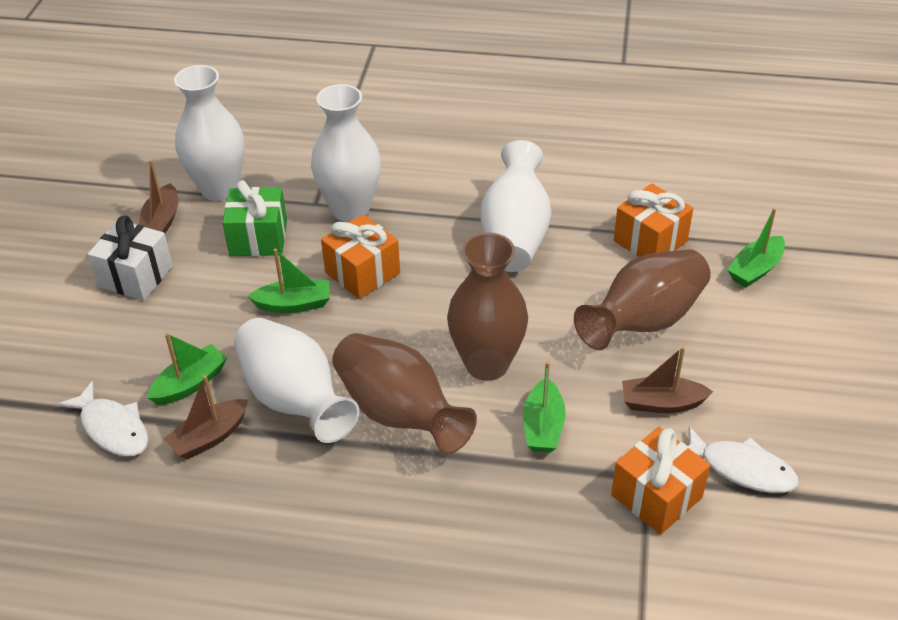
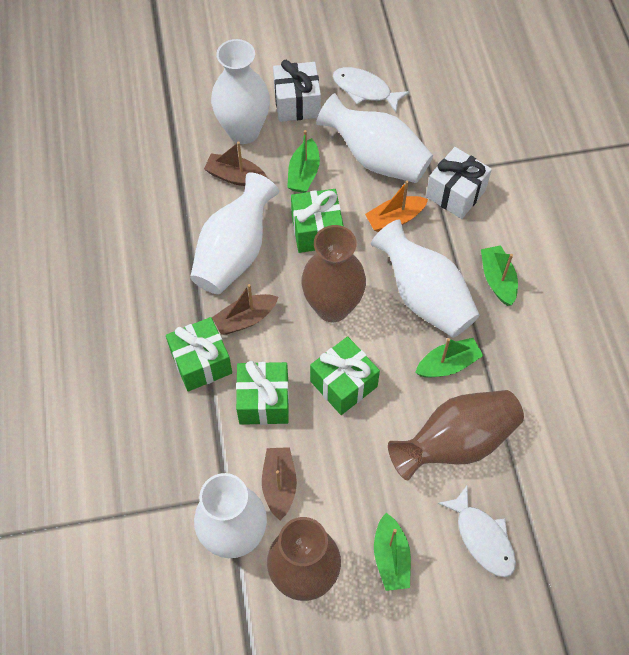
green gift: 1 -> 4
orange boat: 0 -> 1
orange gift: 3 -> 0
white gift: 1 -> 2
white vase: 4 -> 5

